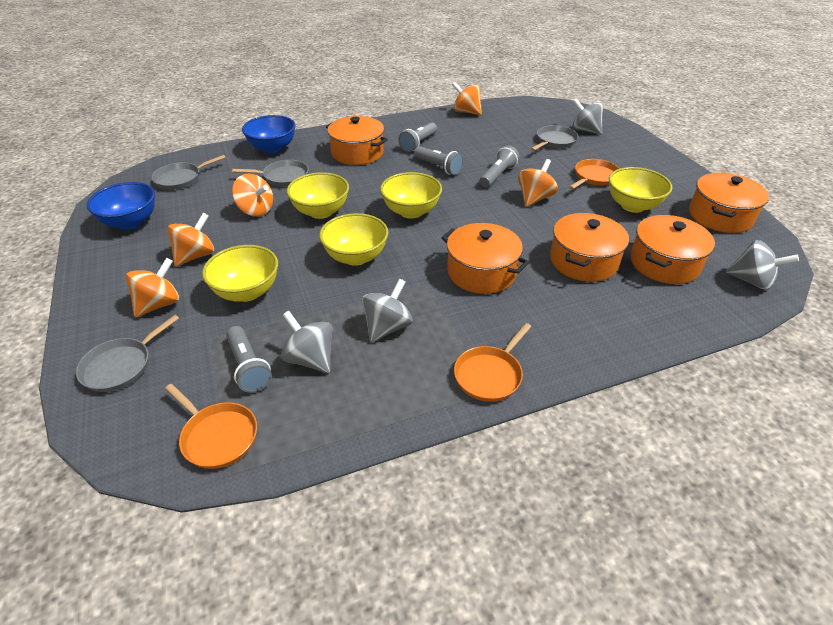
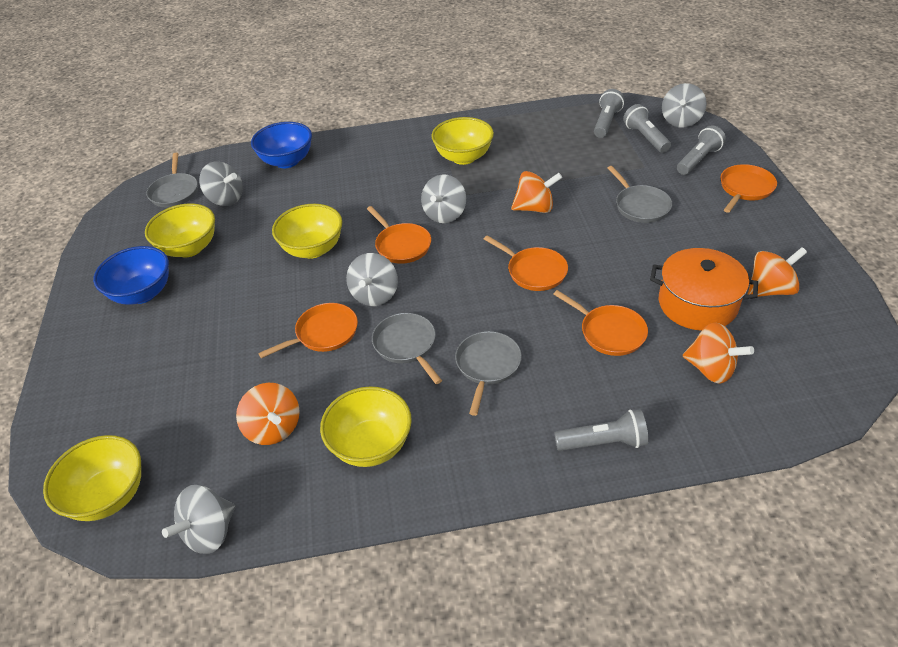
grey spinning top: 4 -> 5
orange pan: 3 -> 5
orange pot: 5 -> 1
orange spinning top: 5 -> 4

